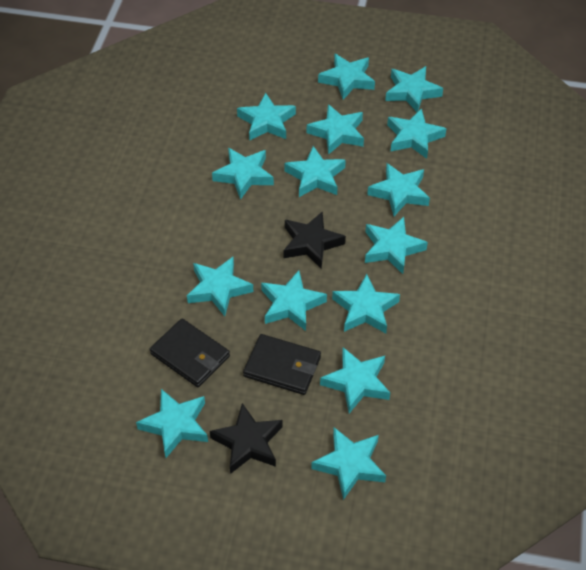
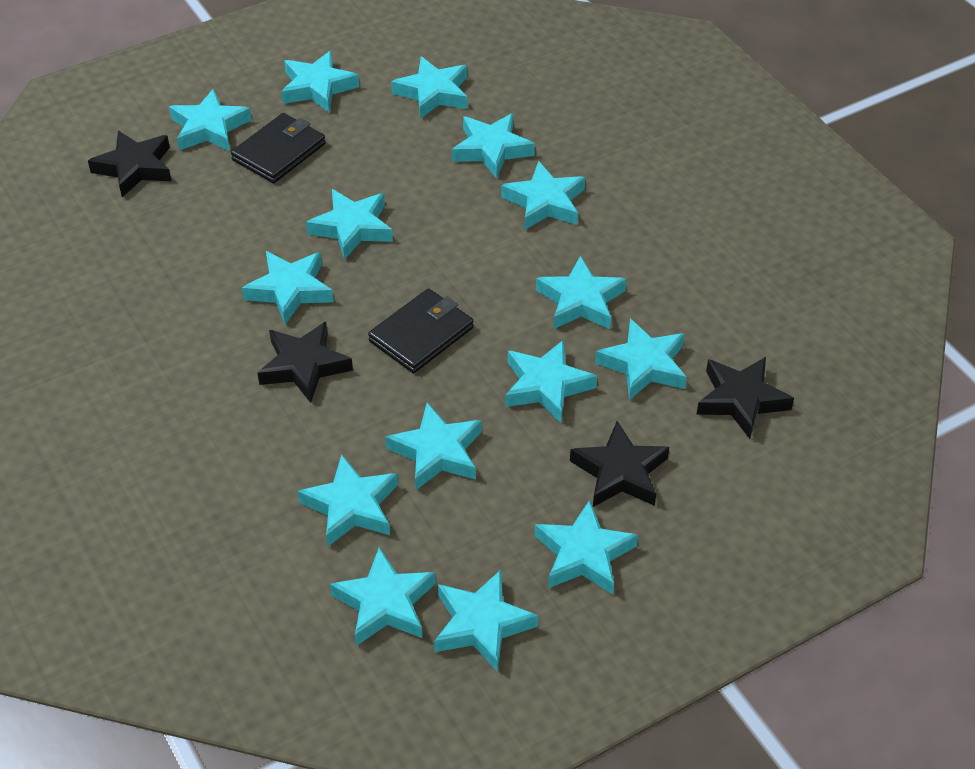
black star: 2 -> 4

